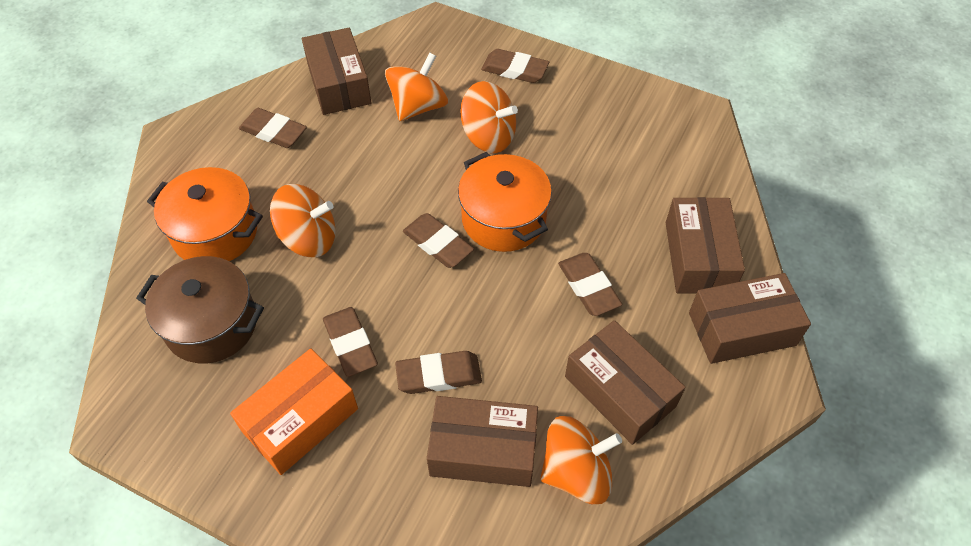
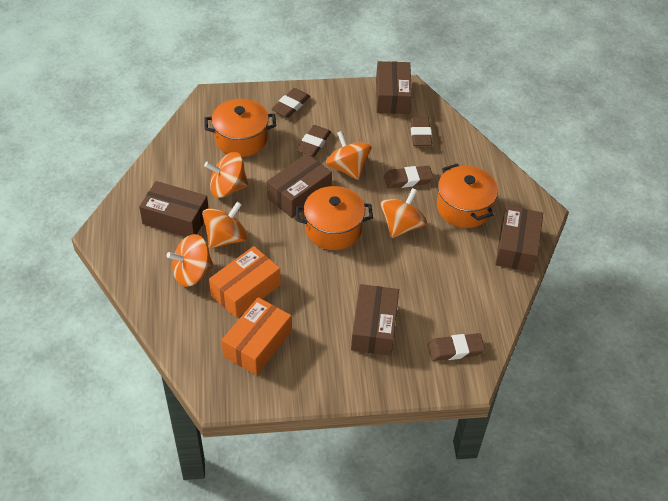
brown eraser: 6 -> 5
brown pot: 1 -> 0
orange box: 1 -> 2
orange pot: 2 -> 3
orange spinning top: 4 -> 5

